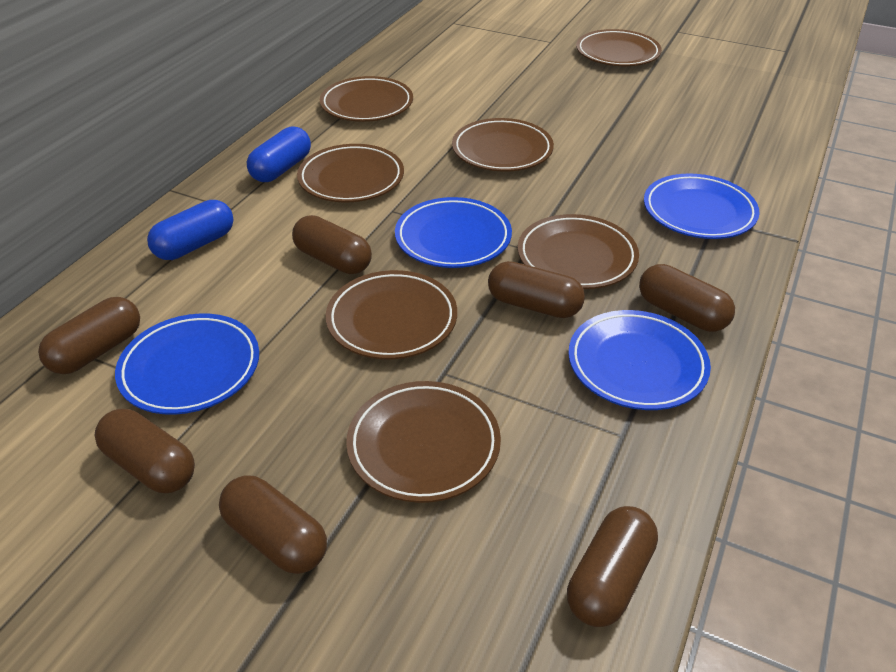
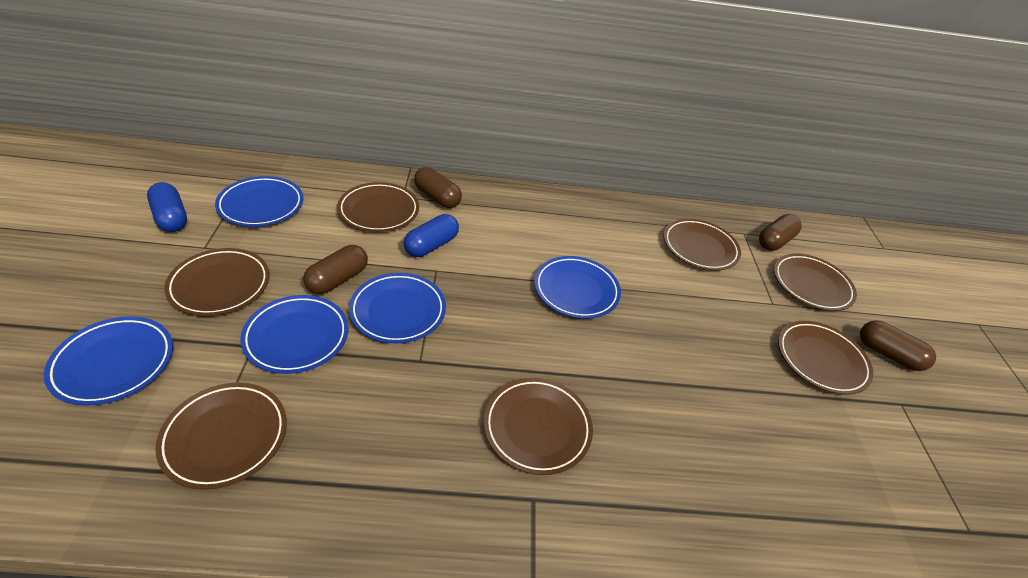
blue plate: 4 -> 5
brown capsule: 7 -> 4

